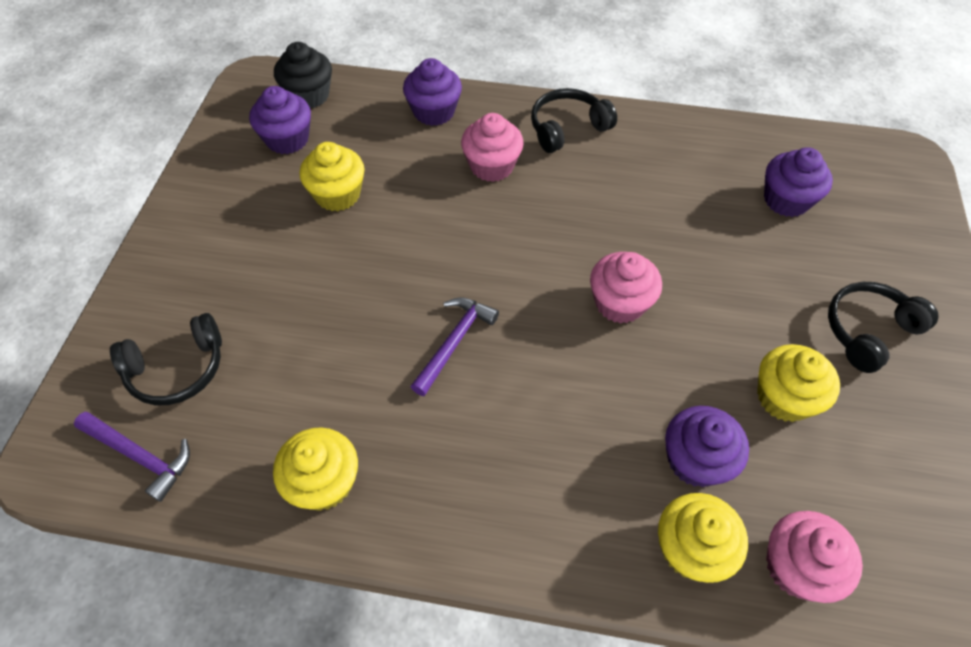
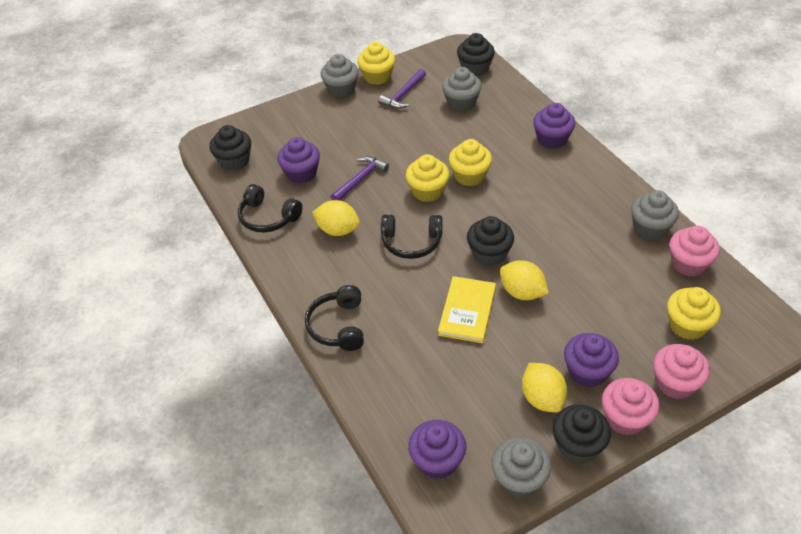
black cupcake: 1 -> 4
grey cupcake: 0 -> 4
yellow book: 0 -> 1
yellow lemon: 0 -> 3

